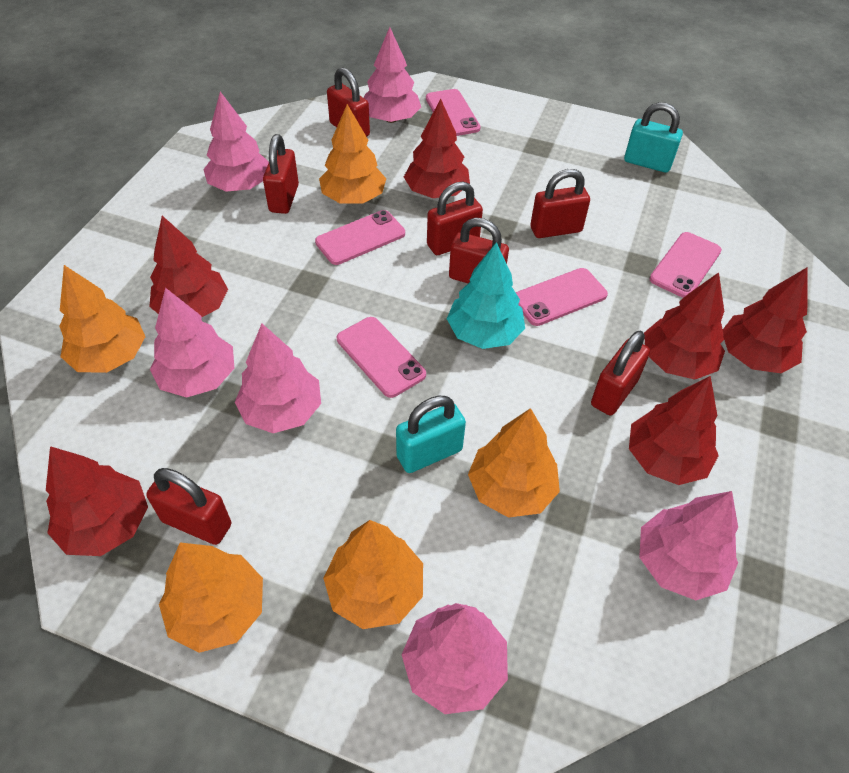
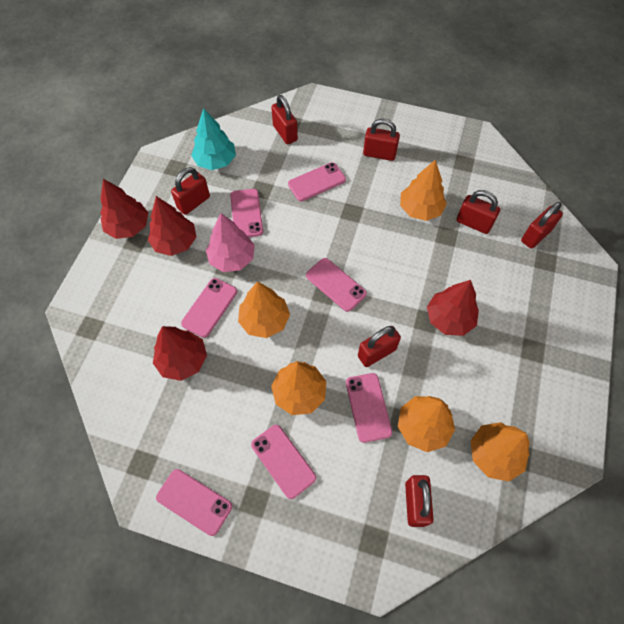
pink phone: 5 -> 7
pink tree: 6 -> 1
red tree: 6 -> 4
turquoise padlock: 2 -> 0

